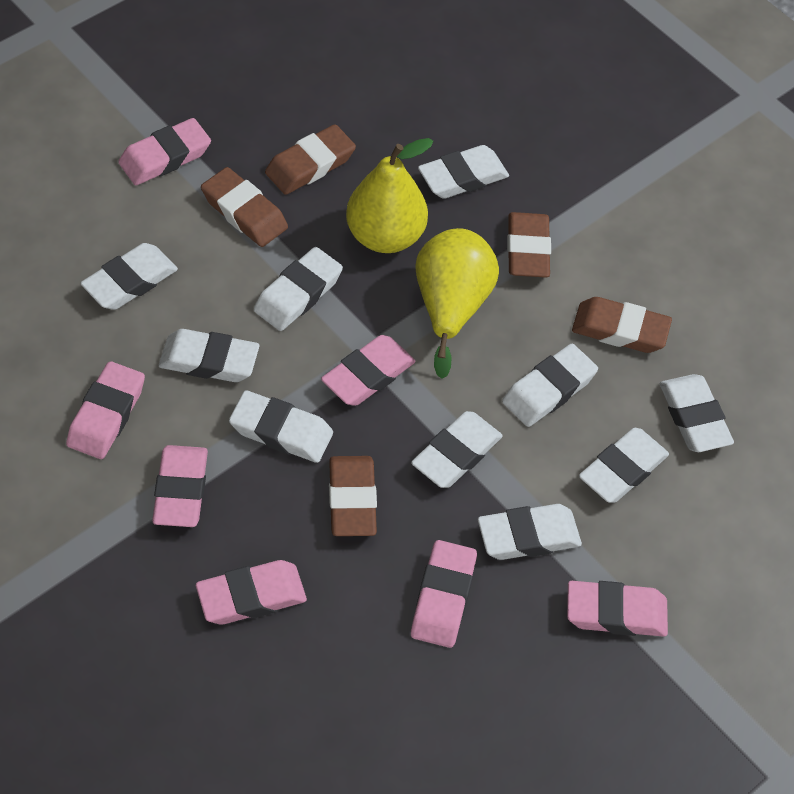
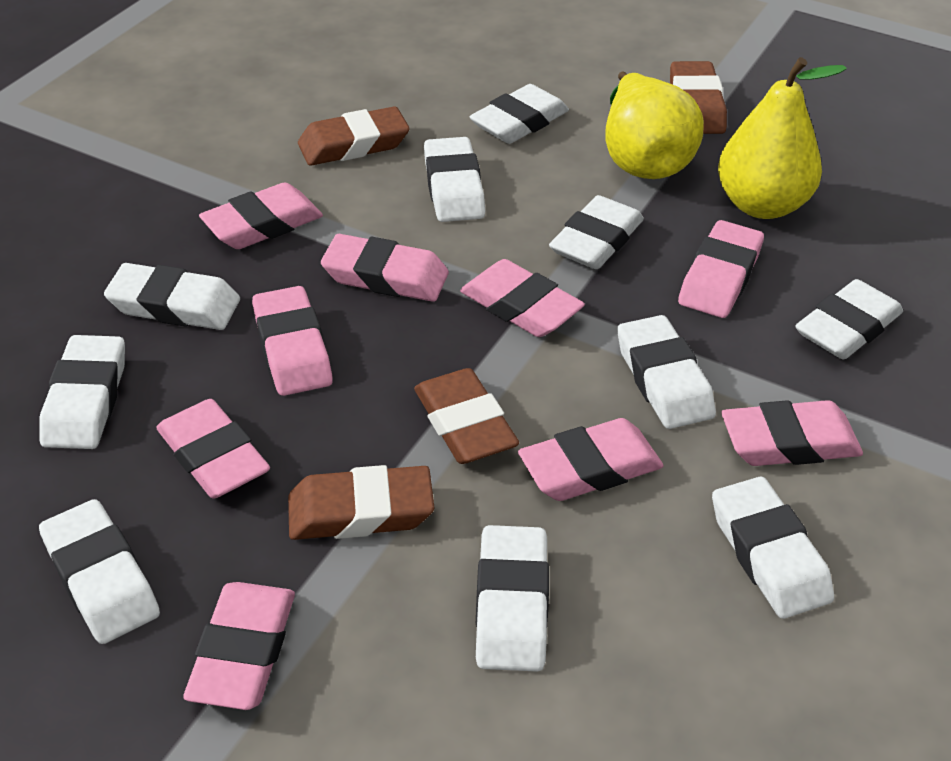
brown eraser: 5 -> 4
pink eraser: 7 -> 9

